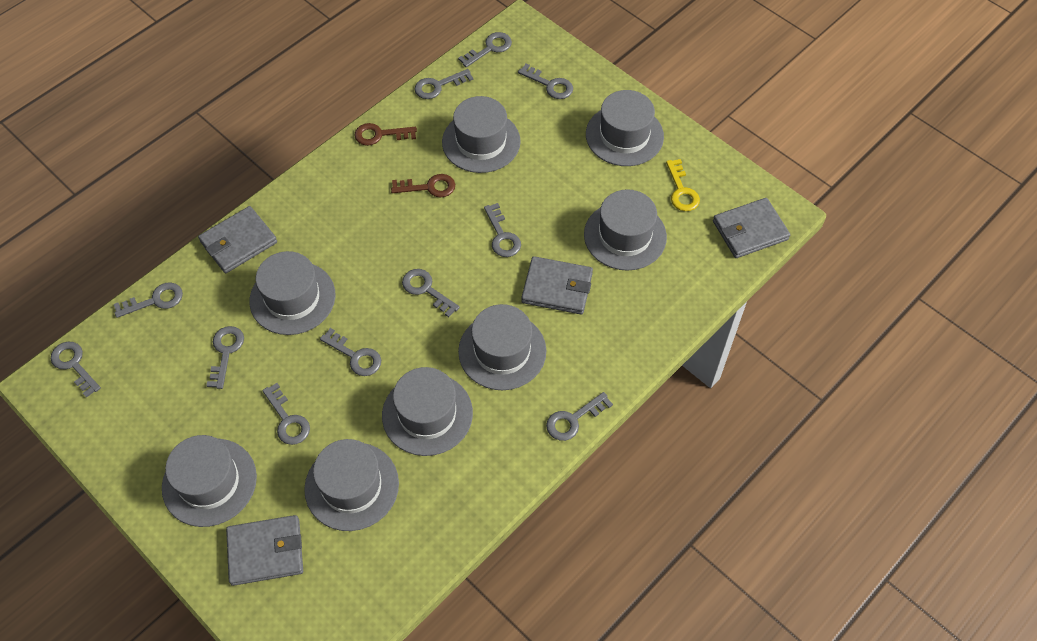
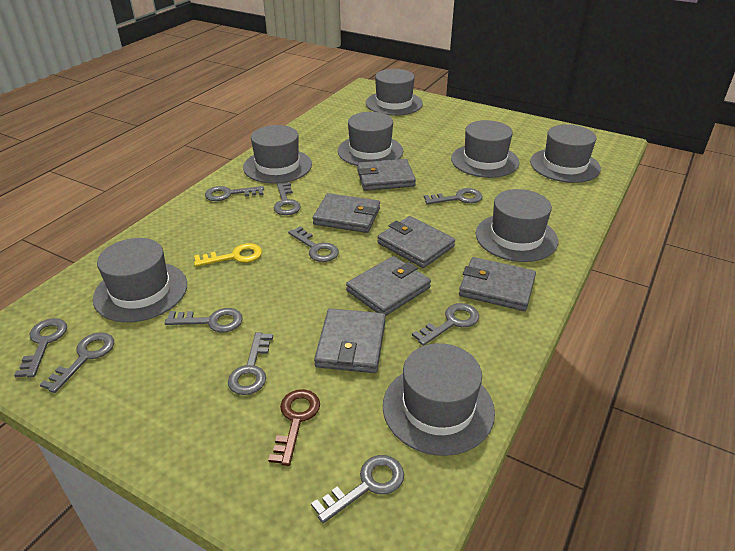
brown key: 2 -> 1
grey key: 11 -> 10
grey wallet: 4 -> 6

